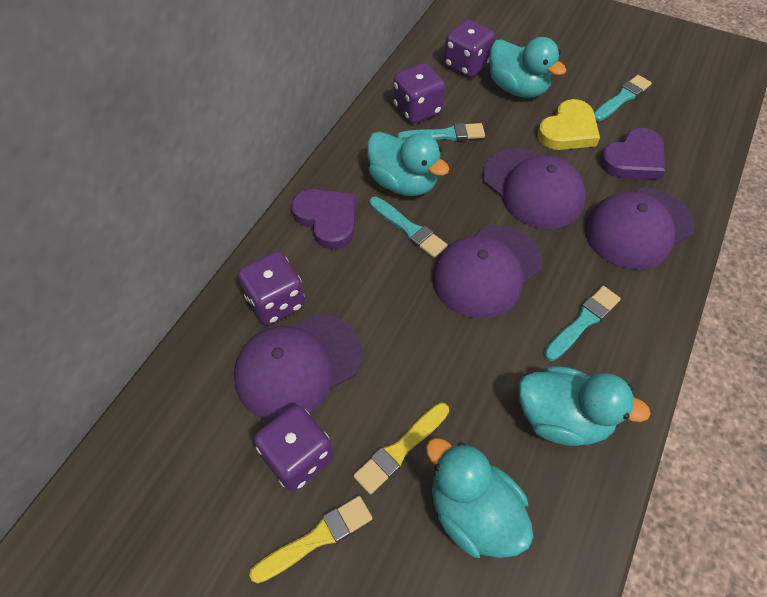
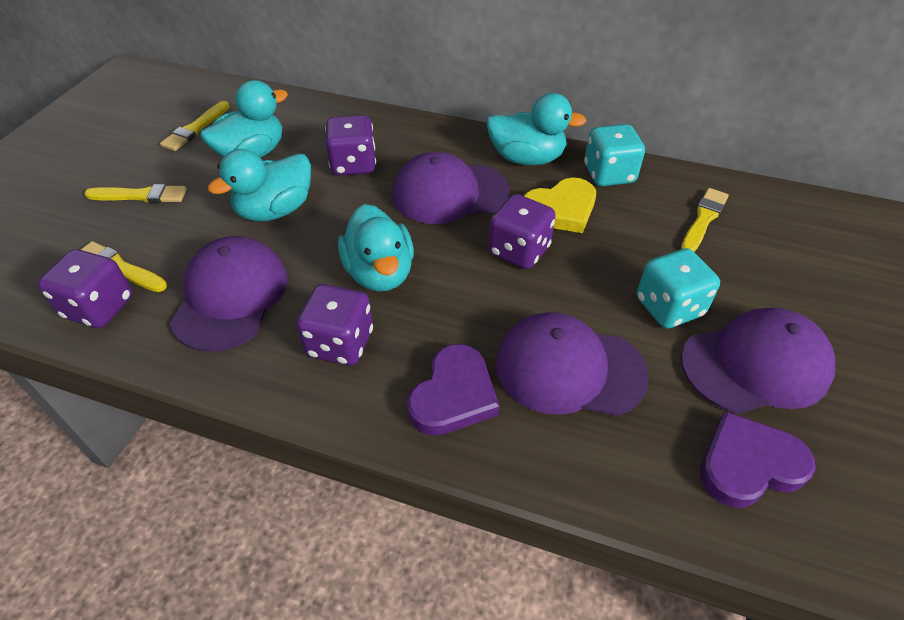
turquoise brush: 4 -> 0
turquoise dice: 0 -> 2
yellow brush: 2 -> 4

